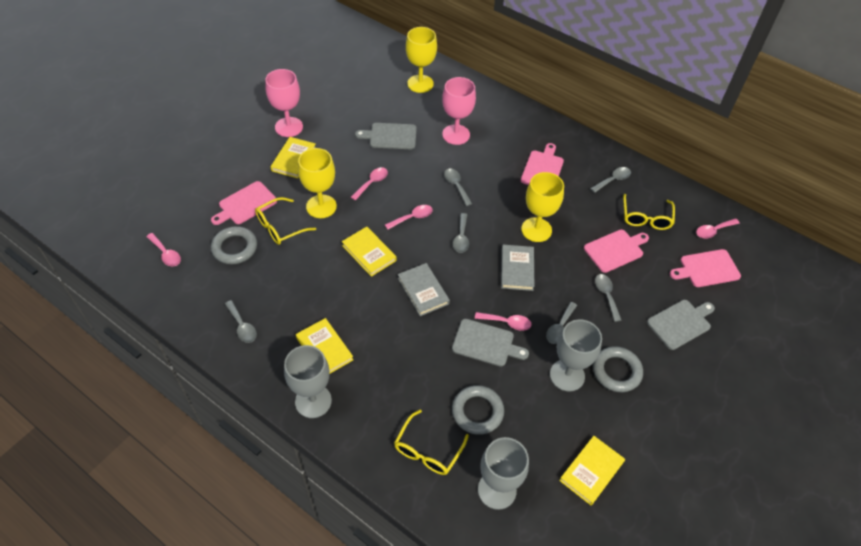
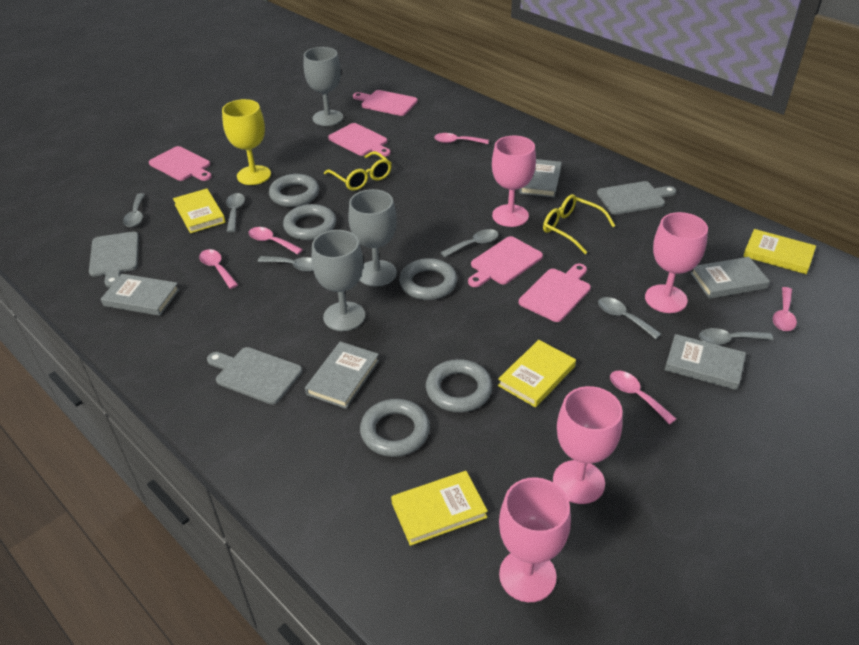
grey book: 2 -> 5
grey ring: 3 -> 5
pink cutting board: 4 -> 5
pink goblet: 2 -> 4
yellow glasses: 3 -> 2
yellow goblet: 3 -> 1

